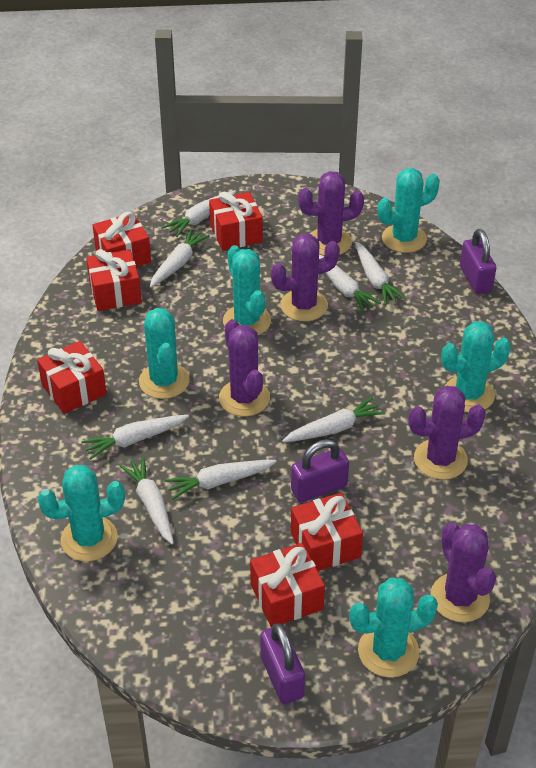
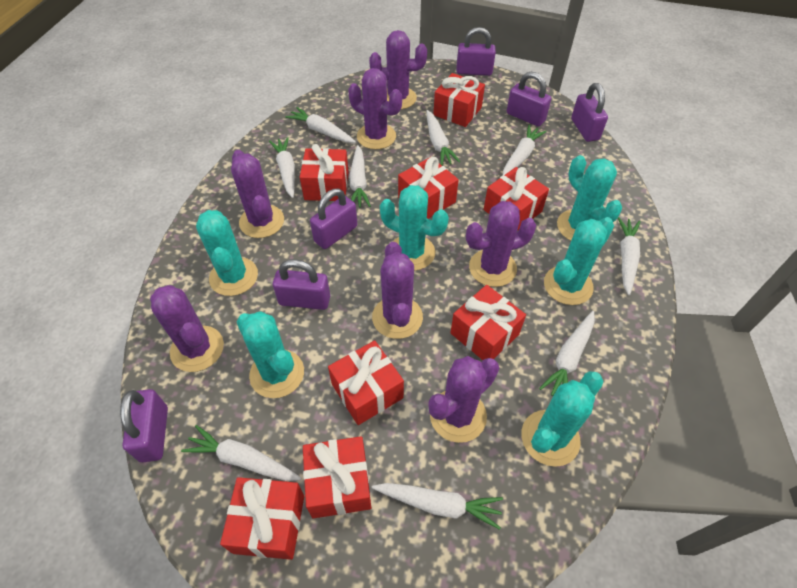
purple cactus: 5 -> 7
purple padlock: 3 -> 6
red gift: 6 -> 8
white carrot: 8 -> 9

